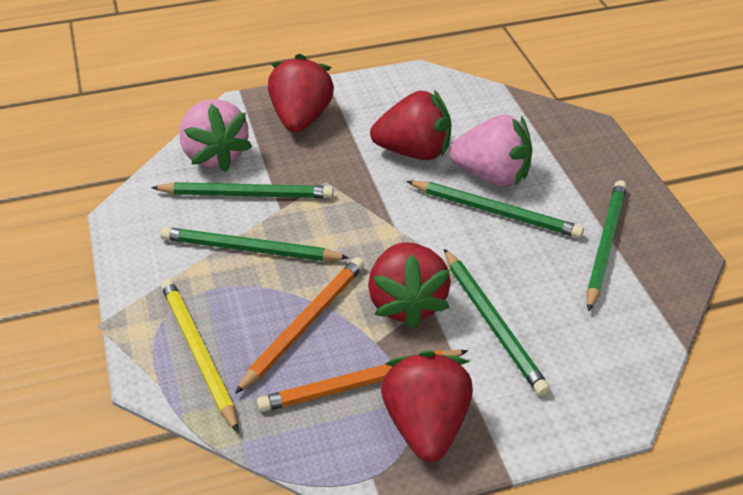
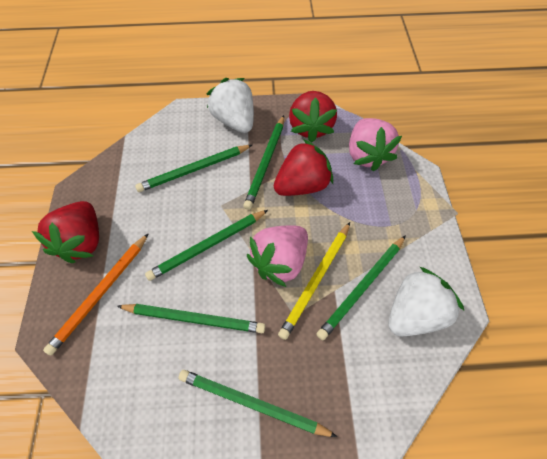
green pencil: 5 -> 6
orange pencil: 2 -> 1
red strawberry: 4 -> 3
white strawberry: 0 -> 2

